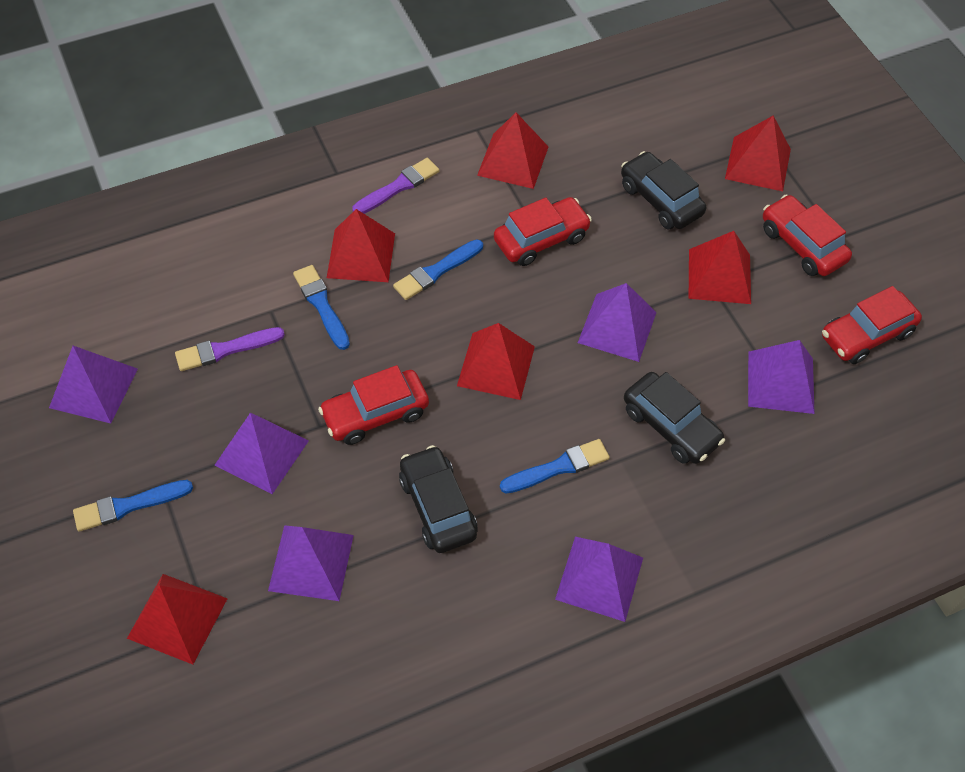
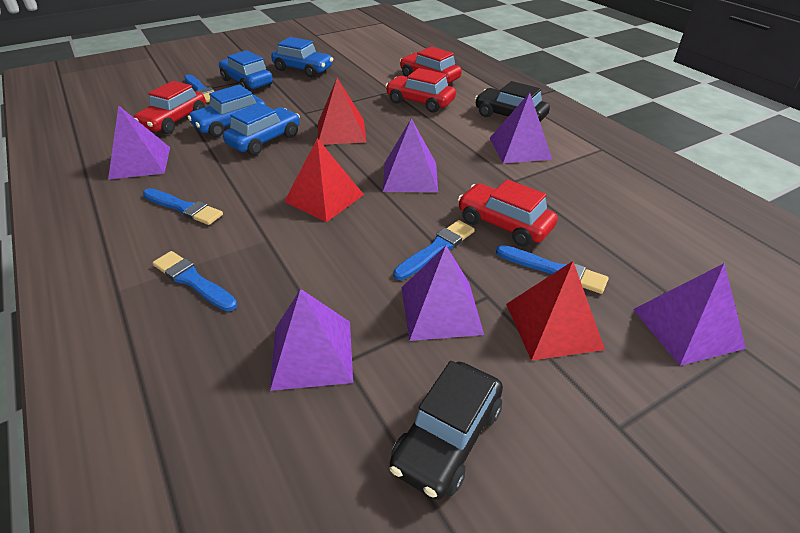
black car: 3 -> 2
blue brush: 4 -> 5
blue car: 0 -> 4
purple brush: 2 -> 0
red pyramid: 6 -> 3

